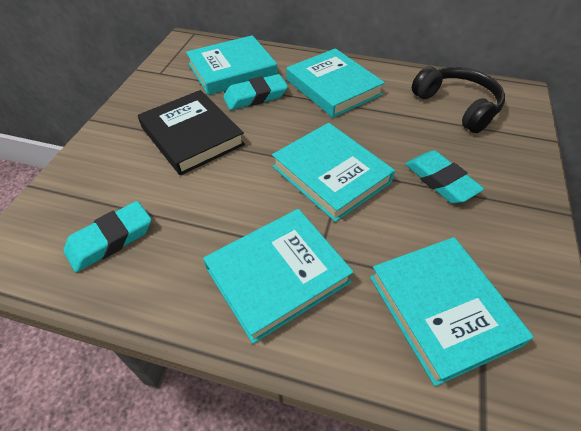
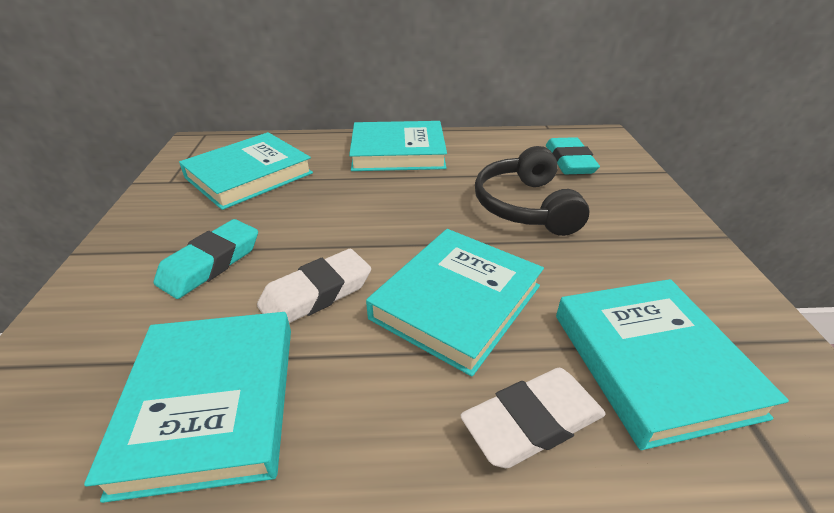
black book: 1 -> 0
turquoise eraser: 3 -> 2
white eraser: 0 -> 2

